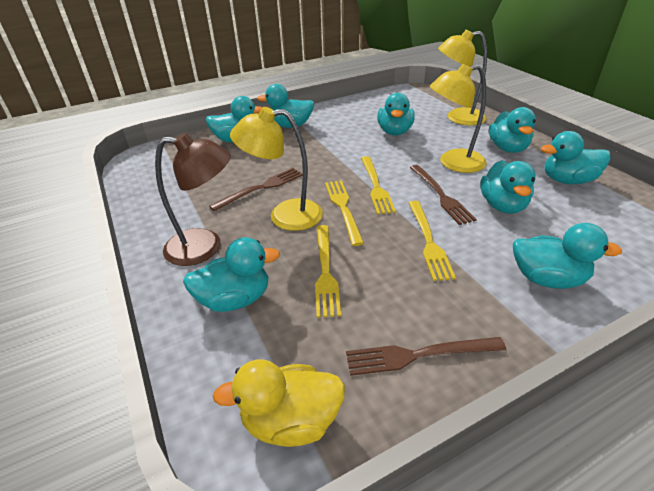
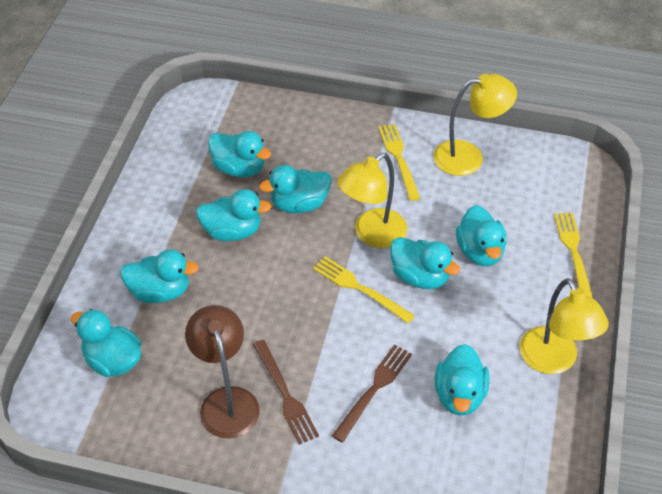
brown fork: 3 -> 2
yellow duck: 1 -> 0
yellow fork: 4 -> 3

